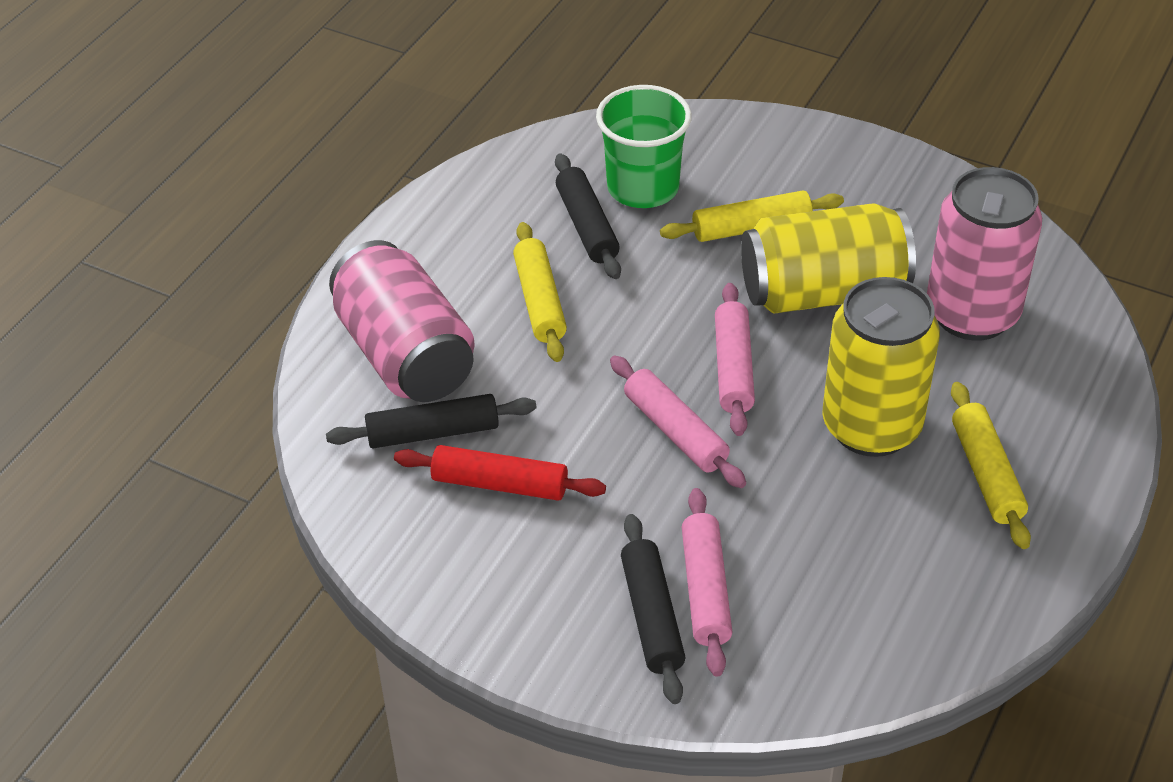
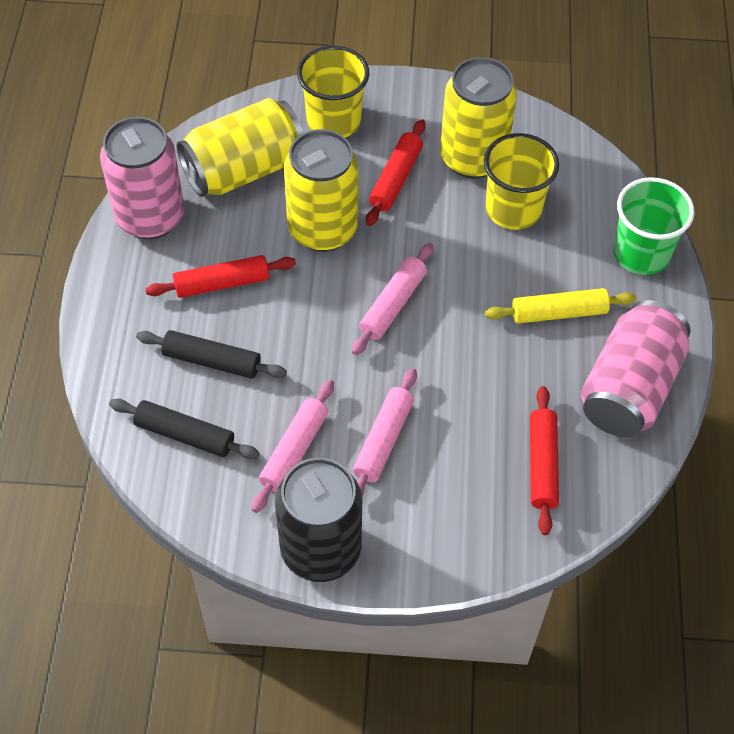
black can: 0 -> 1
black rolling pin: 3 -> 2
red rolling pin: 1 -> 3
yellow can: 2 -> 3
yellow cup: 0 -> 2
yellow rolling pin: 3 -> 1

